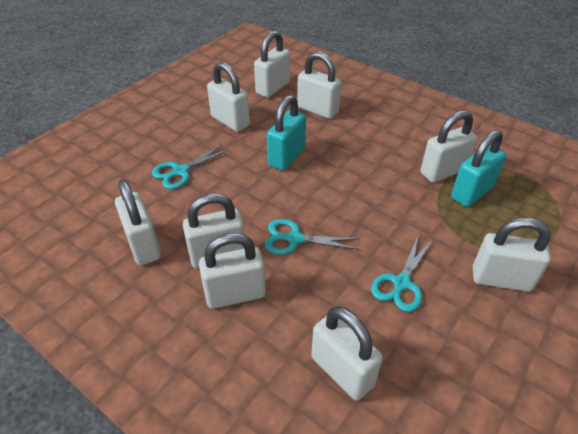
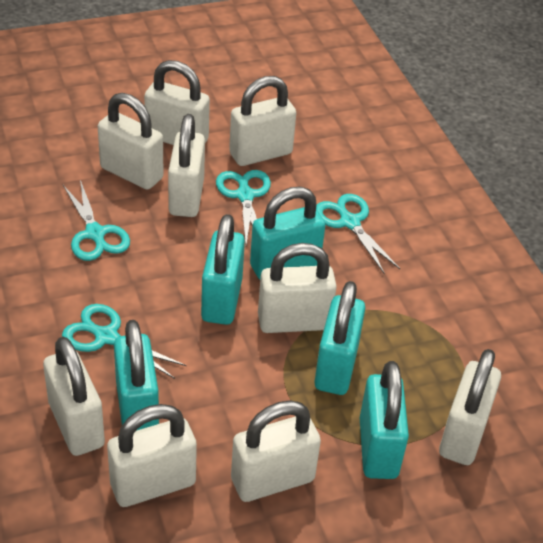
turquoise padlock: 2 -> 5
turquoise scissors: 3 -> 4

